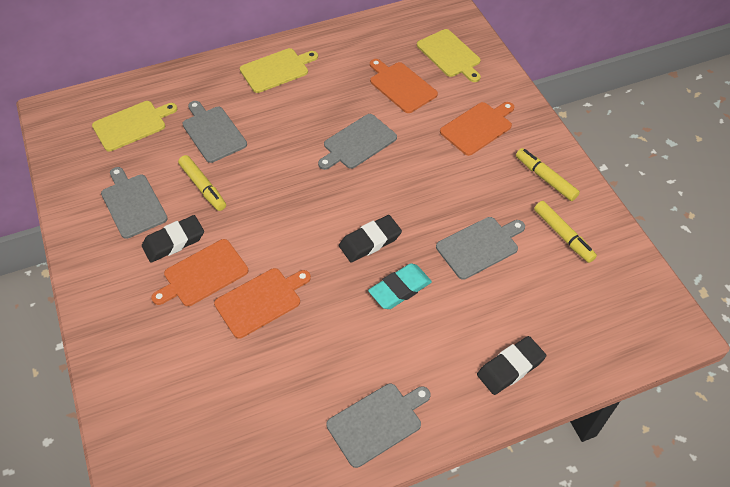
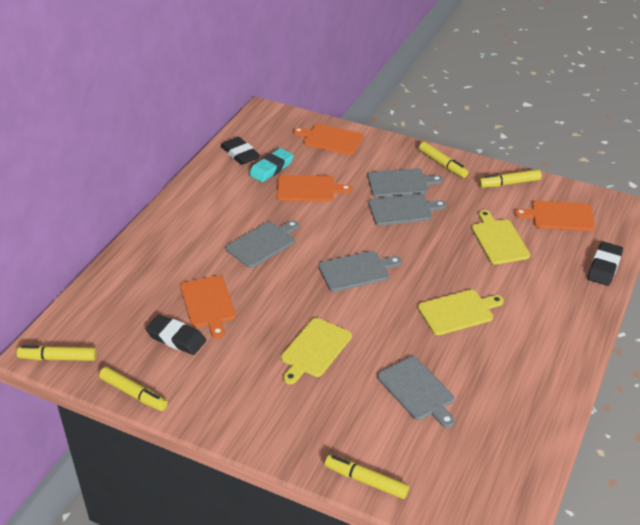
yellow marker: 3 -> 5

